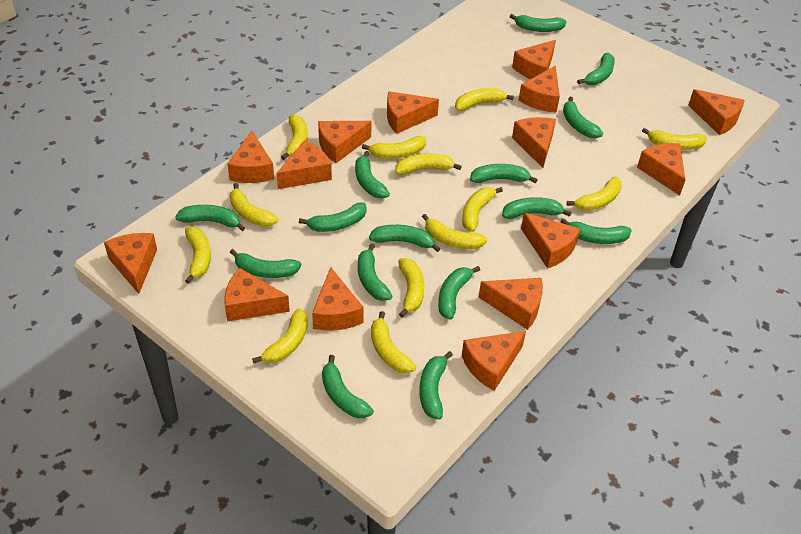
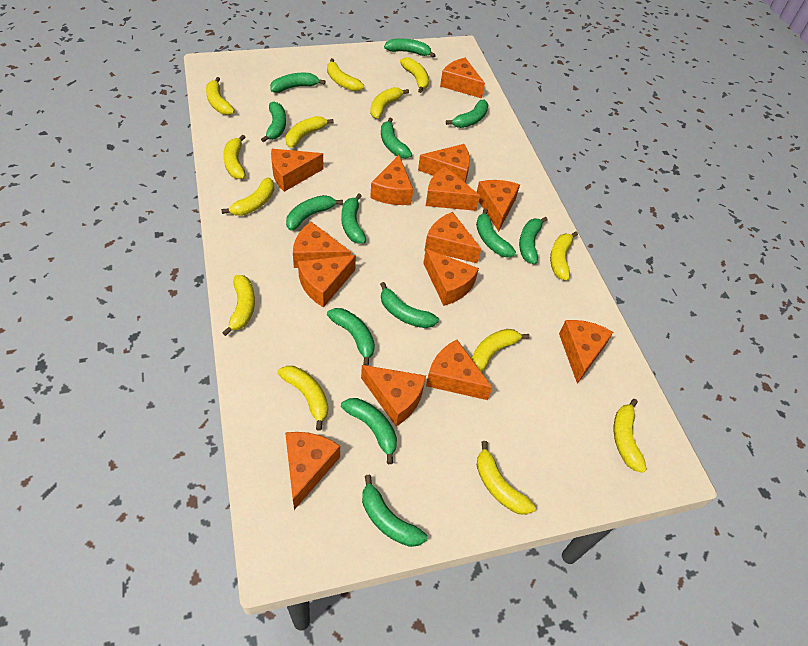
green banana: 15 -> 13
orange cheese: 15 -> 14

